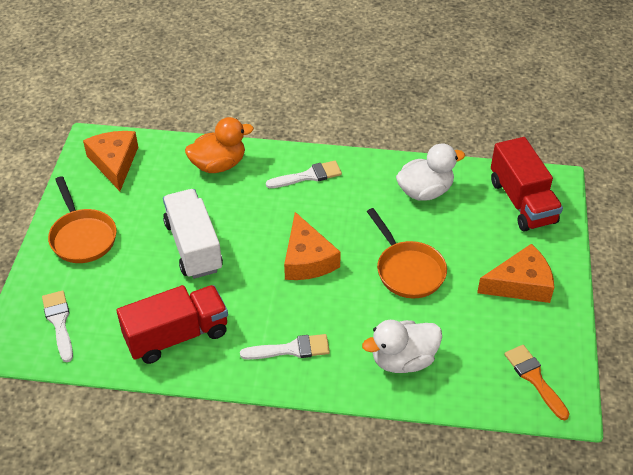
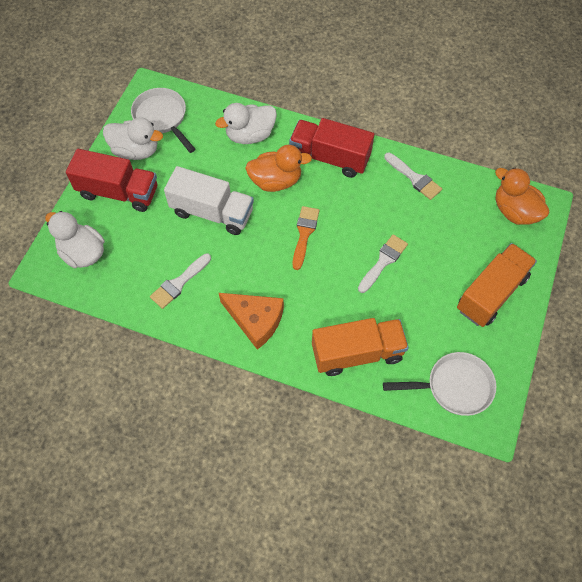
orange cheese: 3 -> 1
orange duck: 1 -> 2
orange pan: 2 -> 0
orange truck: 0 -> 2
white duck: 2 -> 3
white pan: 0 -> 2

